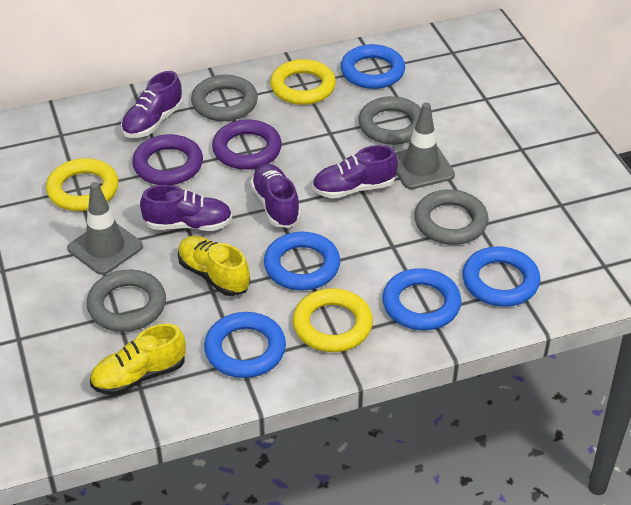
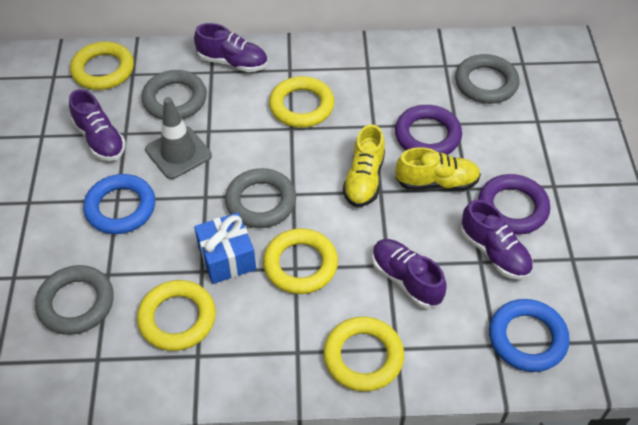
blue gift: 0 -> 1
blue ring: 5 -> 2
grey traffic cone: 2 -> 1
yellow ring: 3 -> 5

